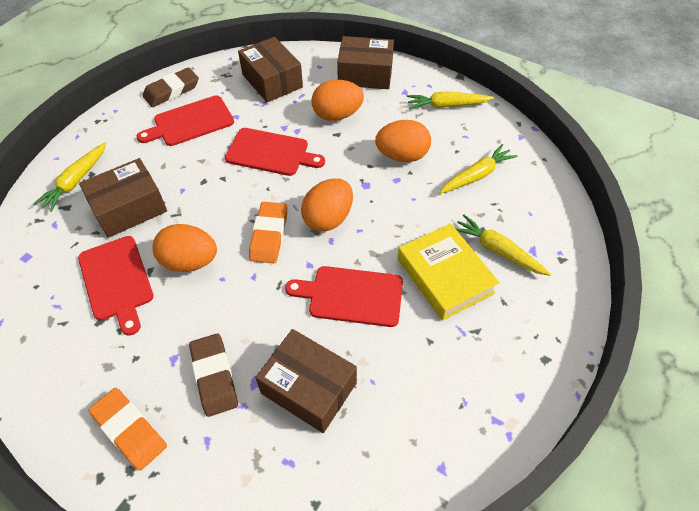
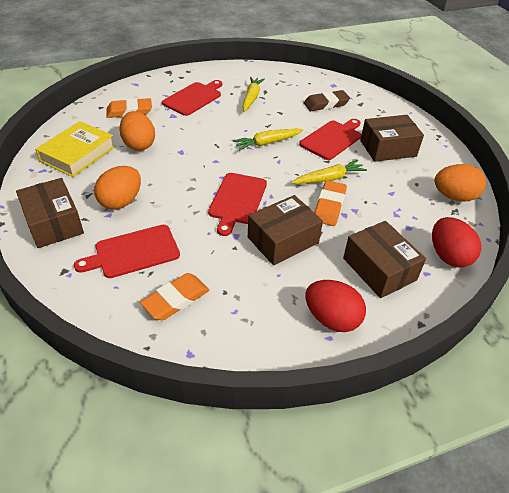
brown eraser: 2 -> 1
orange egg: 4 -> 3
orange eraser: 2 -> 3
red egg: 0 -> 2
yellow carrot: 4 -> 3

